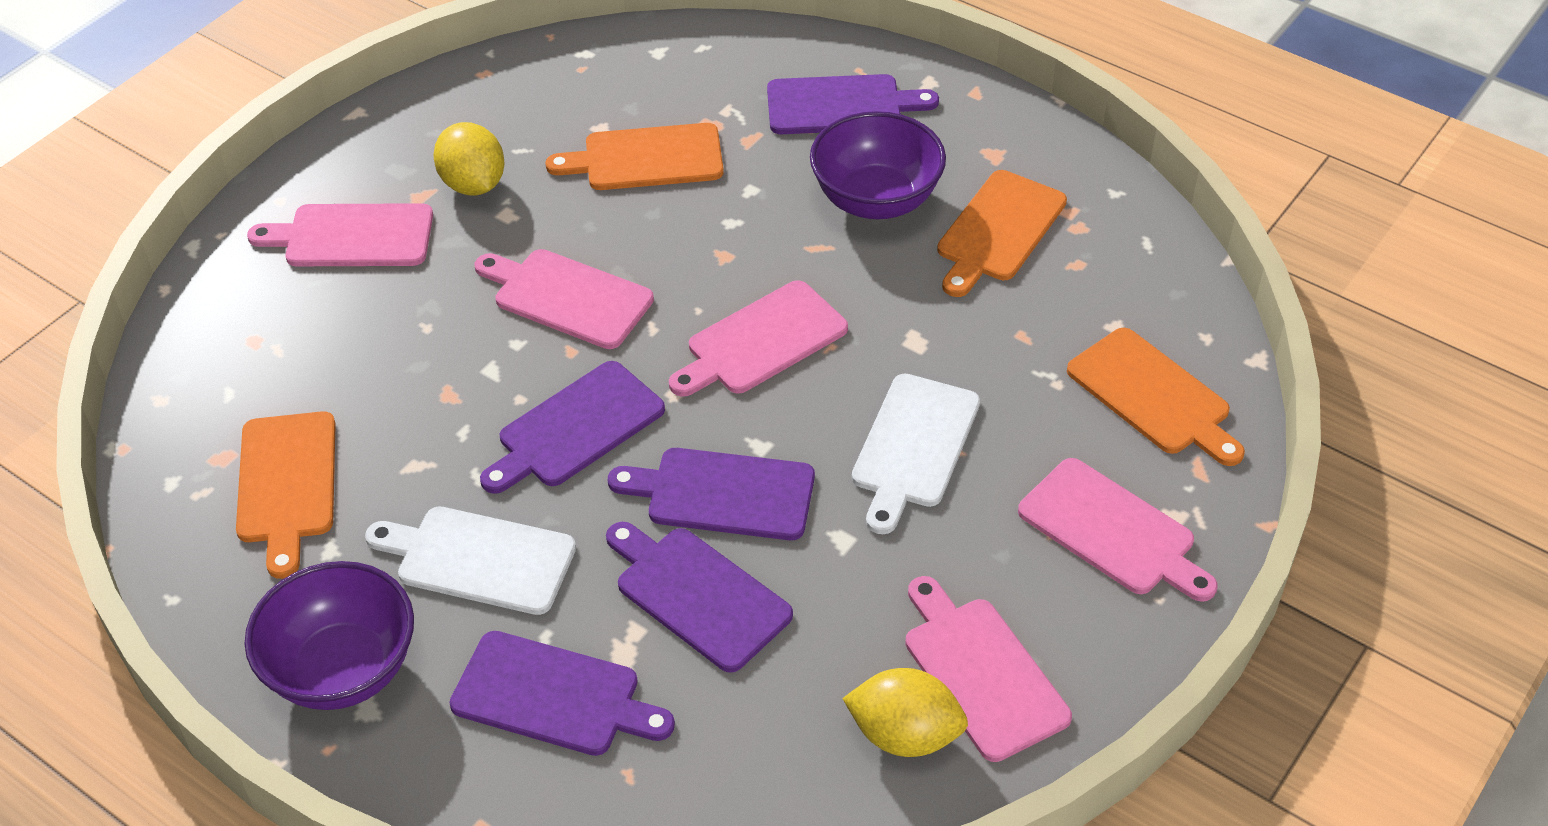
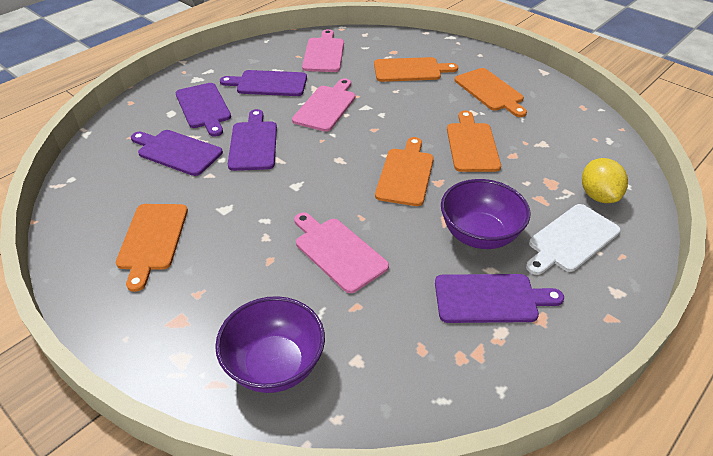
orange cutting board: 4 -> 5
pink cutting board: 5 -> 3
white cutting board: 2 -> 1
yellow lemon: 2 -> 1

